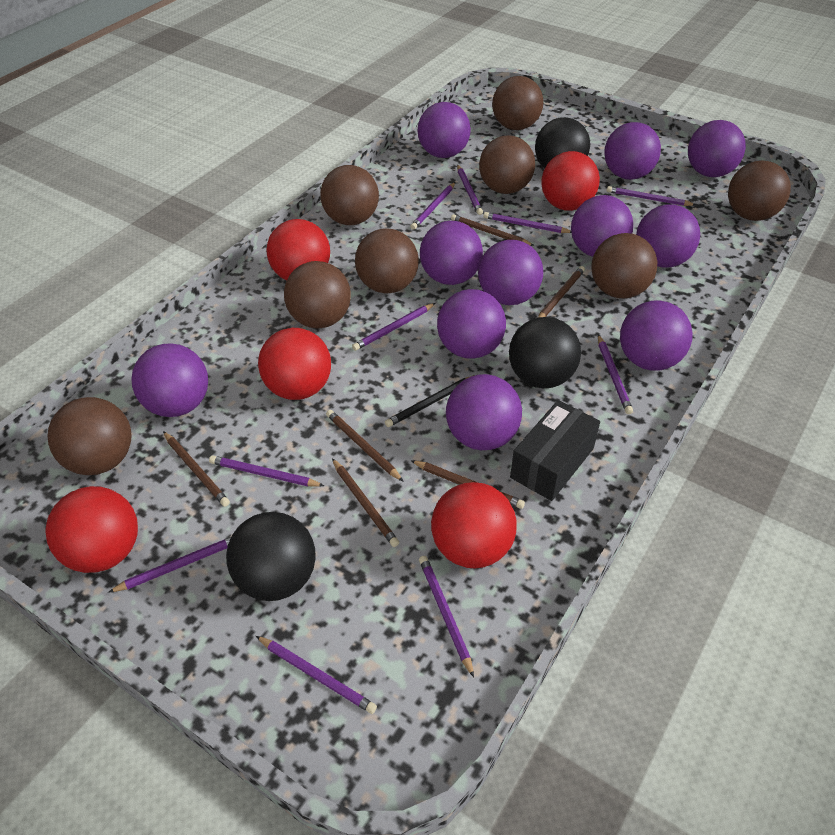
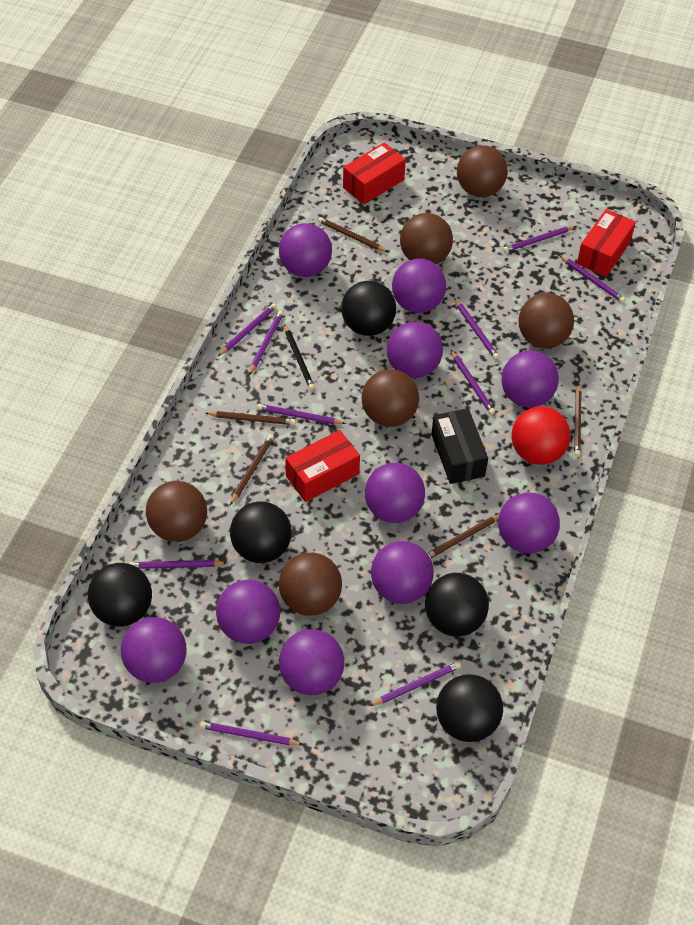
black ball: 3 -> 5
brown ball: 8 -> 6
brown pencil: 6 -> 5
purple ball: 11 -> 10
red ball: 5 -> 1
red box: 0 -> 3

